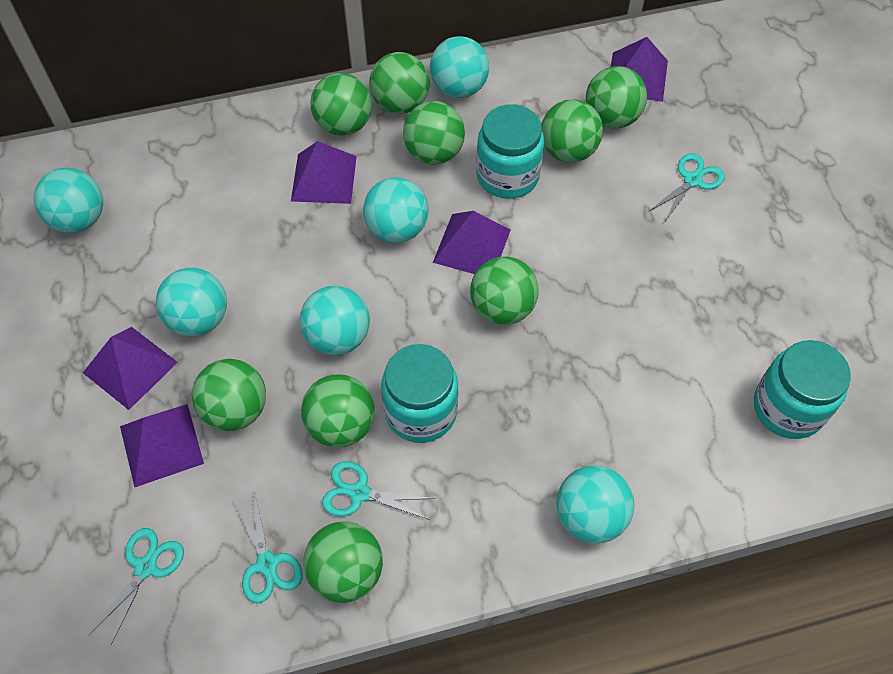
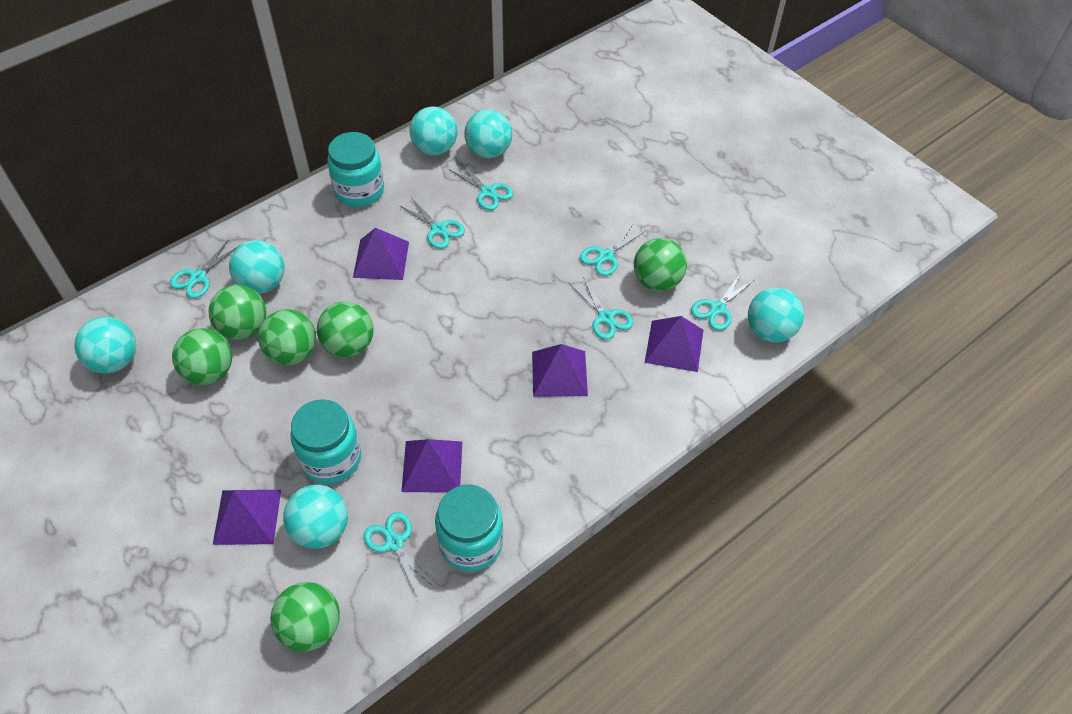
green ball: 9 -> 6
turquoise scissors: 4 -> 7

